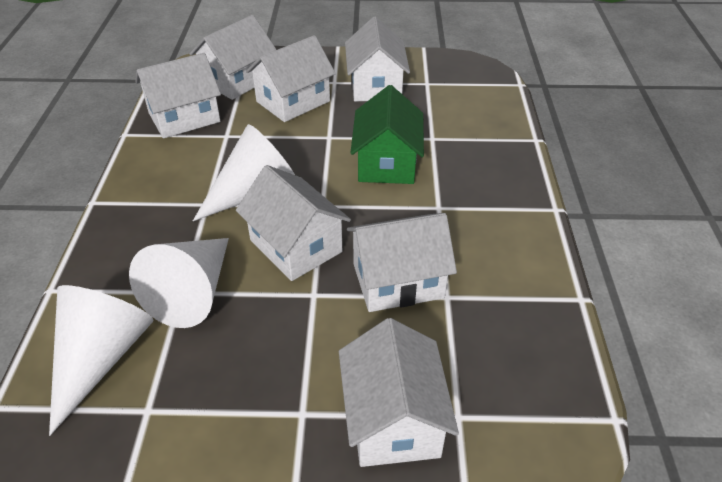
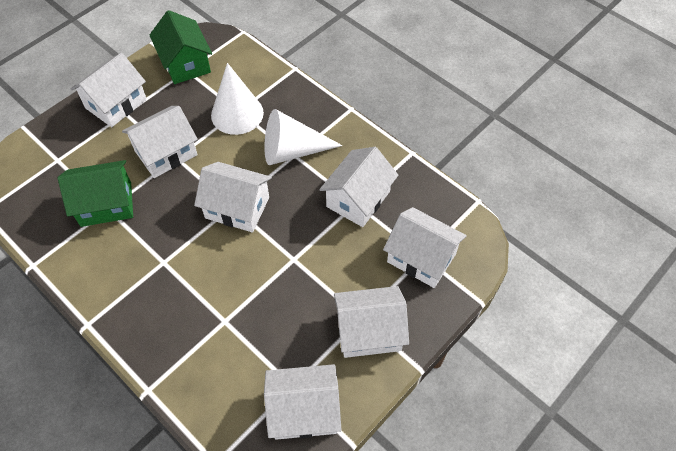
green house: 1 -> 2
white cone: 3 -> 2

